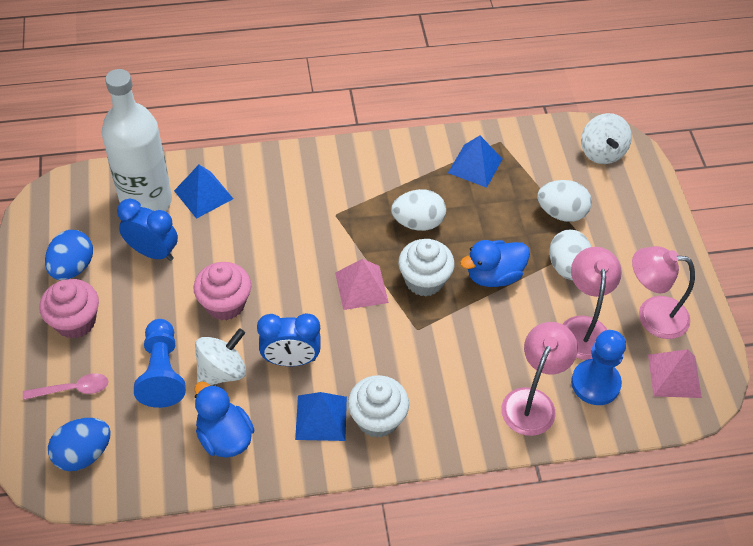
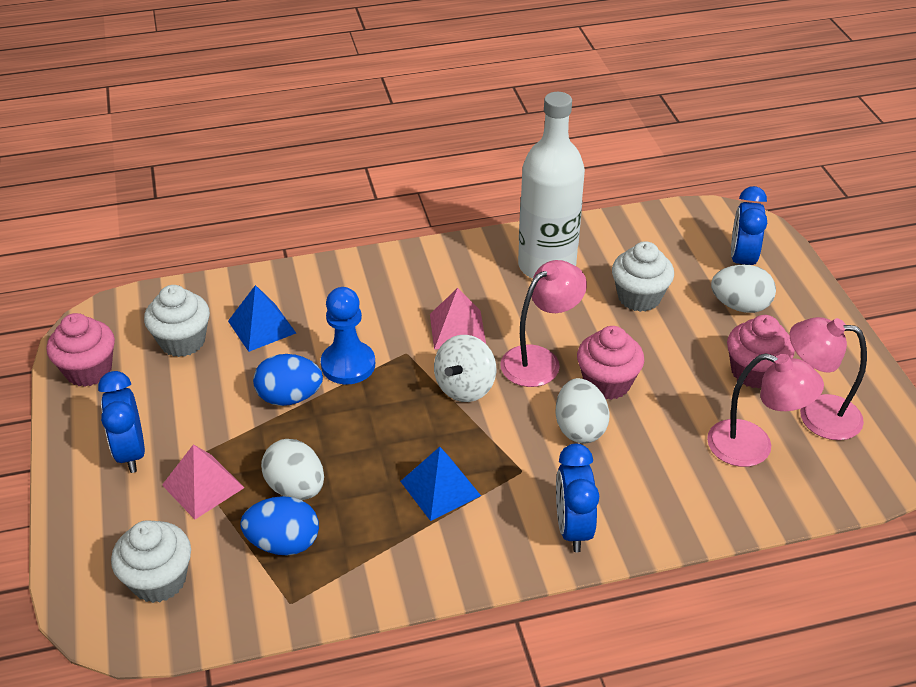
blue clock: 2 -> 3
blue duck: 2 -> 0
blue pawn: 2 -> 1
blue pyramid: 3 -> 2
pink cupcake: 2 -> 3
pink spoon: 1 -> 0
white cupcake: 2 -> 3
white spinning top: 2 -> 1

